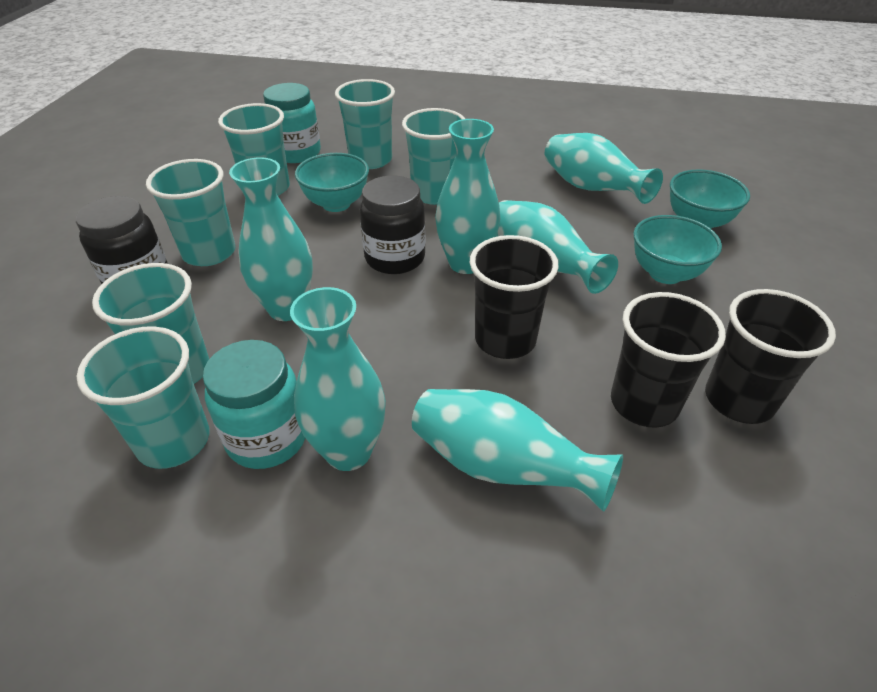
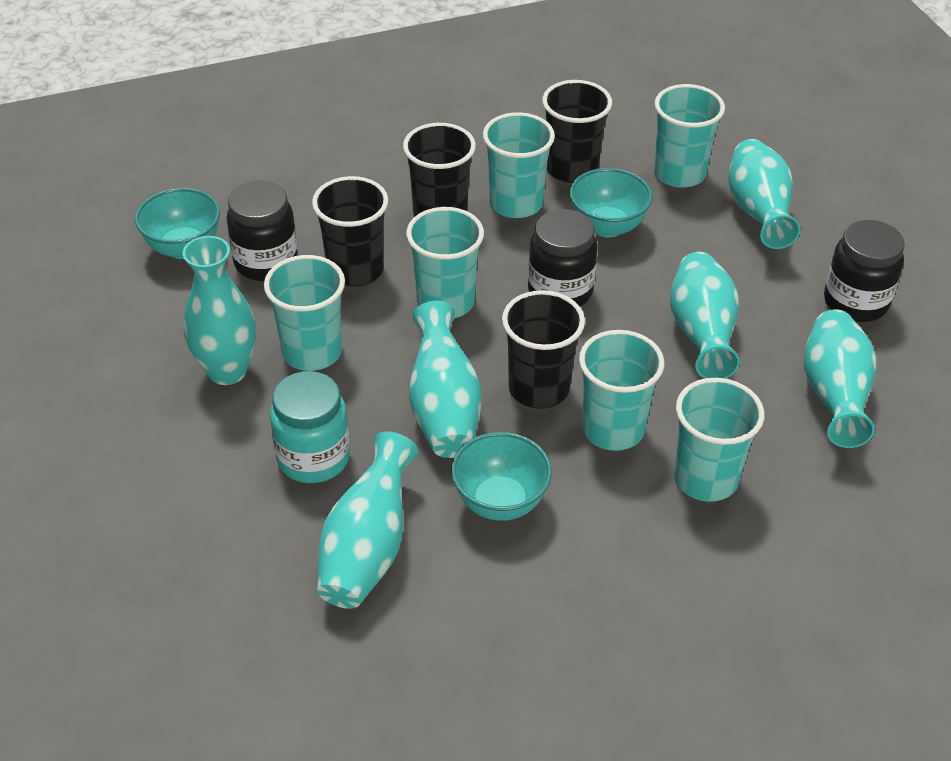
black cup: 3 -> 4
black jar: 2 -> 3
turquoise jar: 2 -> 1

